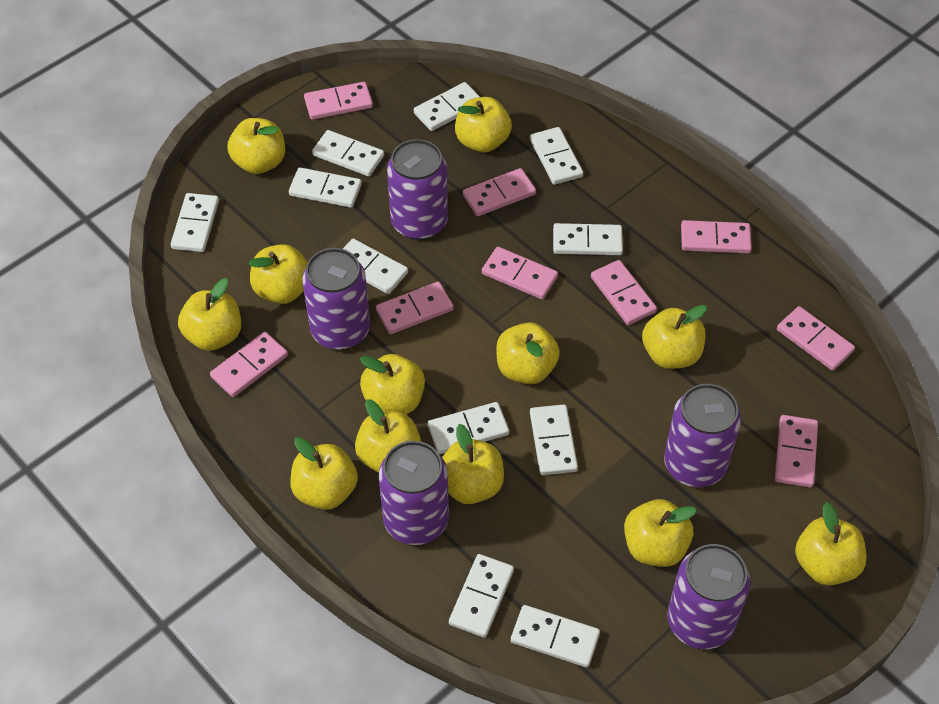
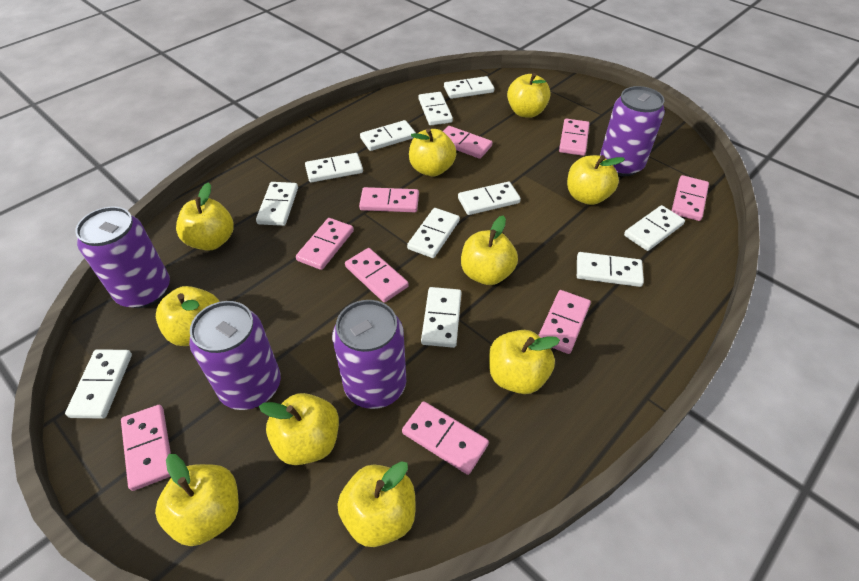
purple can: 5 -> 4
yellow apple: 12 -> 10

